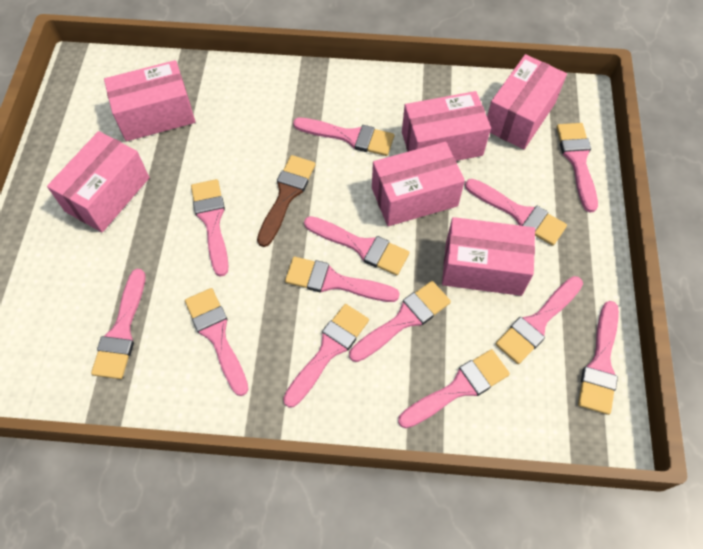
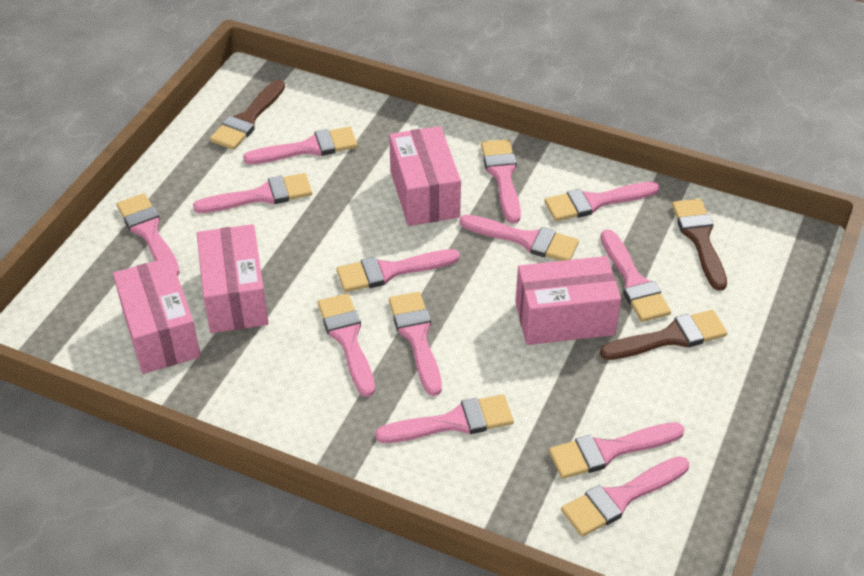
brown brush: 1 -> 3
pink box: 6 -> 4

